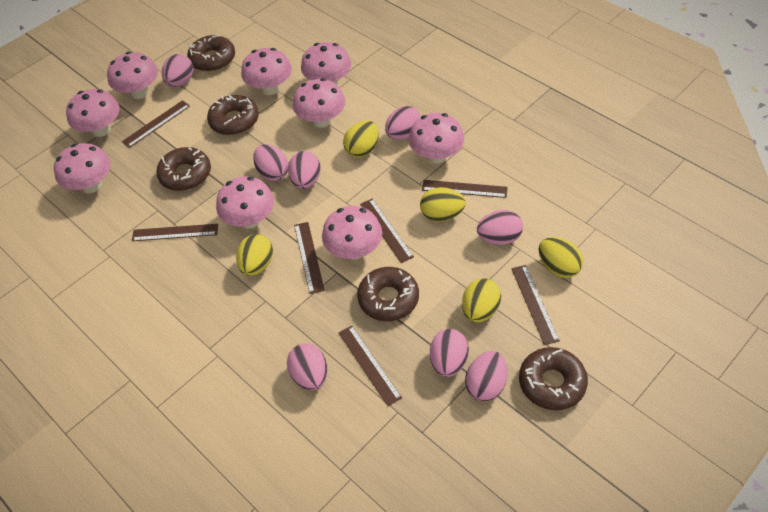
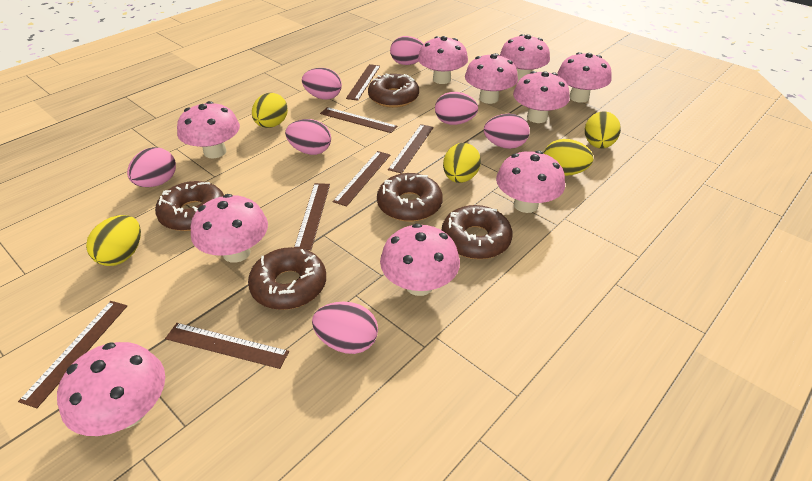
pink egg: 8 -> 7
pink mushroom: 9 -> 10

